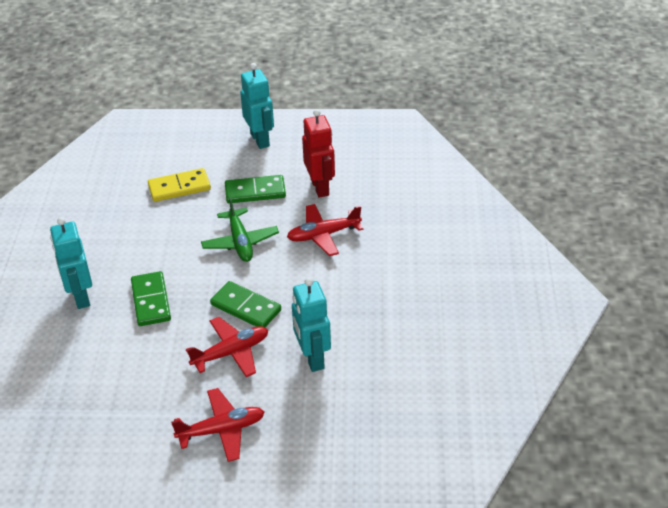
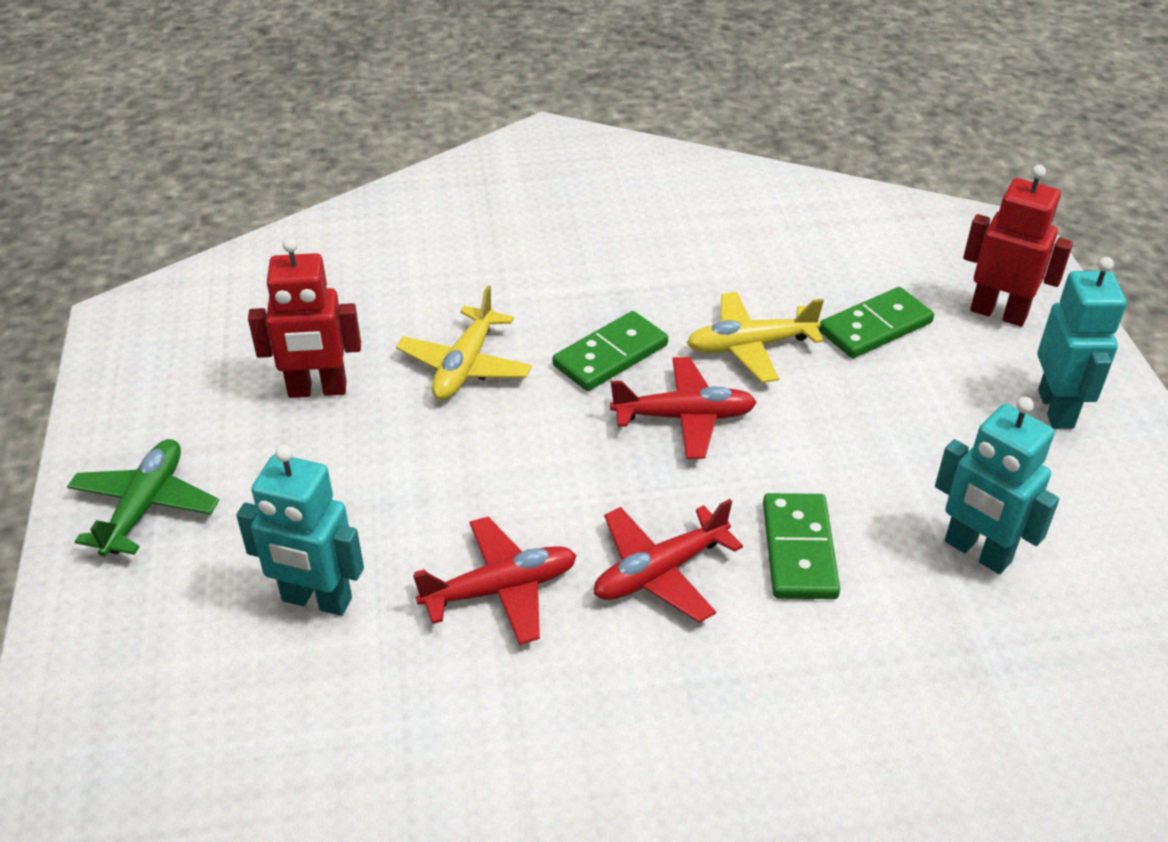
red robot: 1 -> 2
yellow domino: 1 -> 0
yellow plane: 0 -> 2

